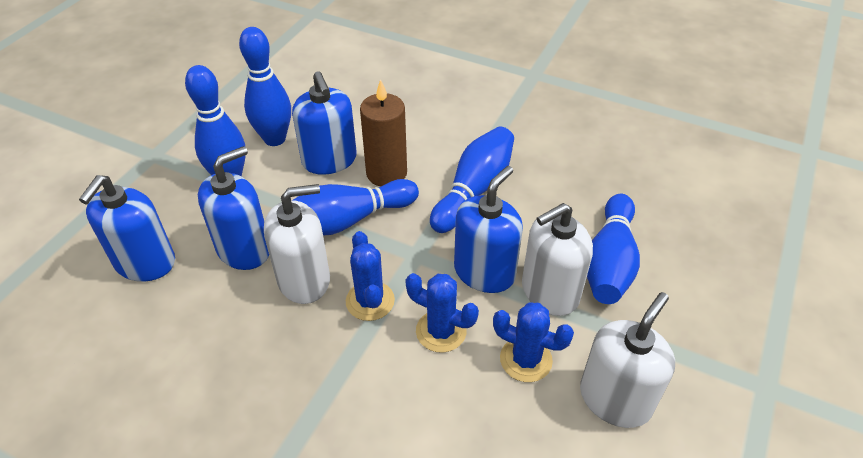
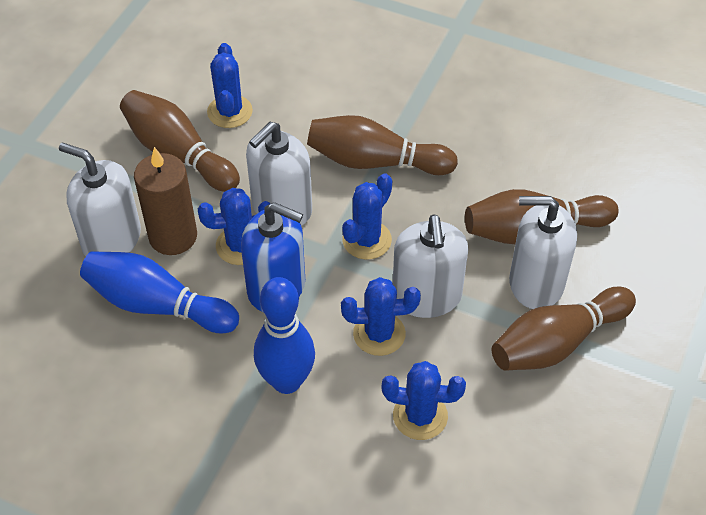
blue bowling pin: 5 -> 2
blue cactus: 3 -> 5
blue soap dispenser: 4 -> 1
brown bowling pin: 0 -> 4
white soap dispenser: 3 -> 4

